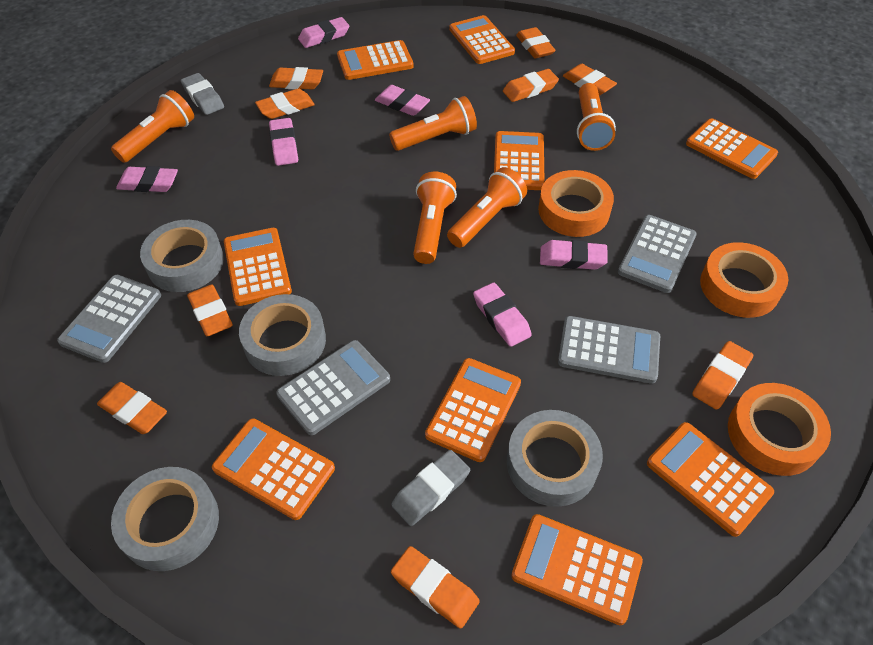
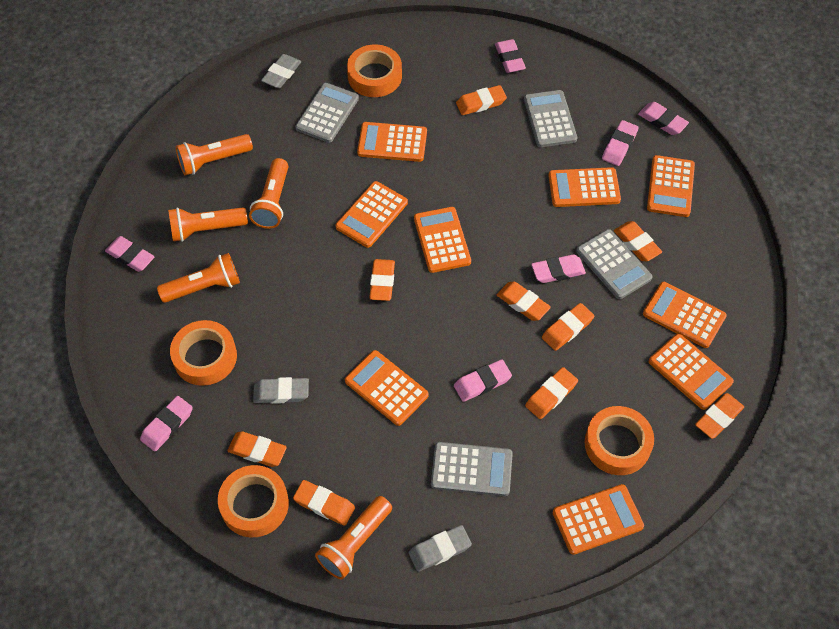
grey eraser: 2 -> 3
grey tape: 4 -> 0
orange tape: 3 -> 4
pink eraser: 6 -> 7

